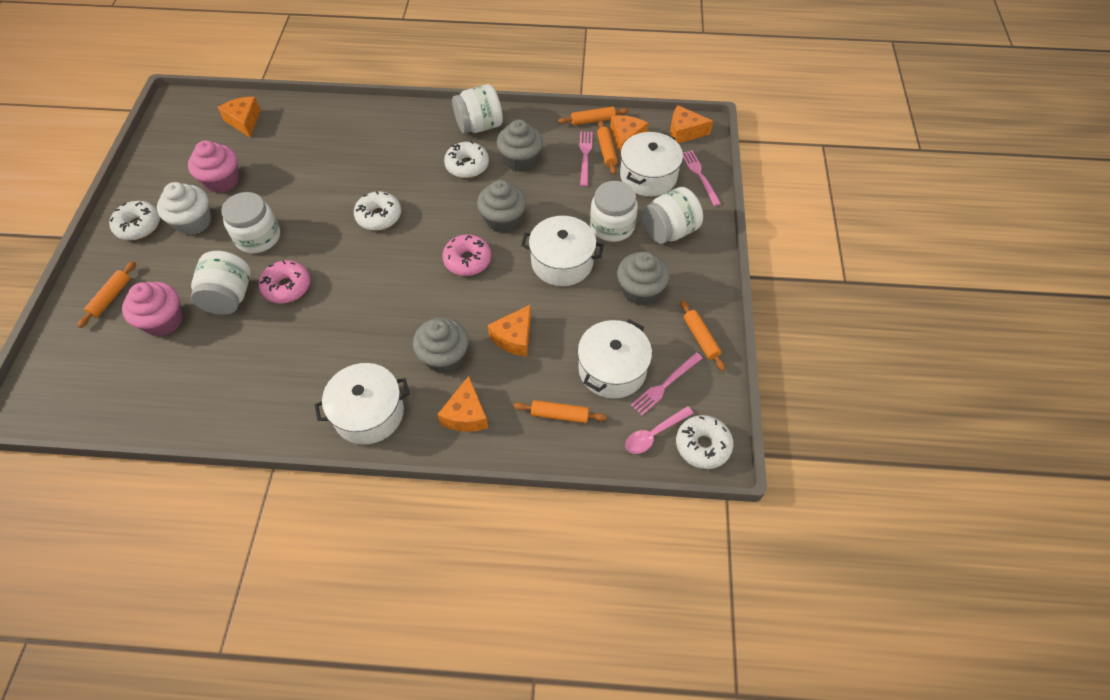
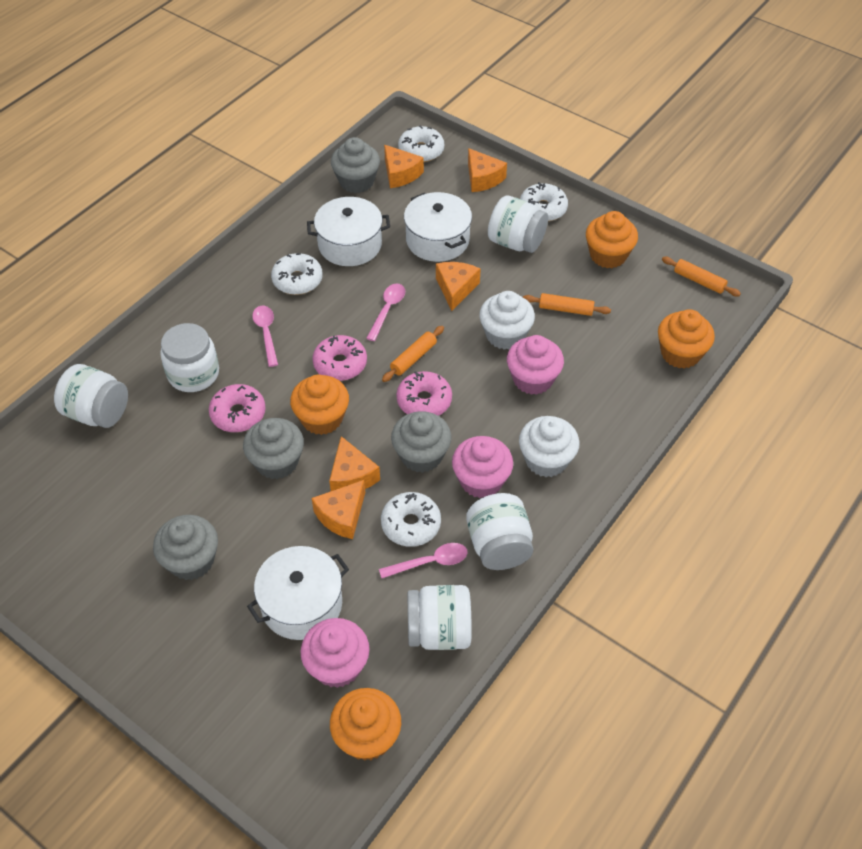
orange cupcake: 0 -> 4
orange rolling pin: 5 -> 3
pink cupcake: 2 -> 3
pink donut: 2 -> 3
pink fork: 3 -> 0
pink spoon: 1 -> 3
white cupcake: 1 -> 2
white pot: 4 -> 3

